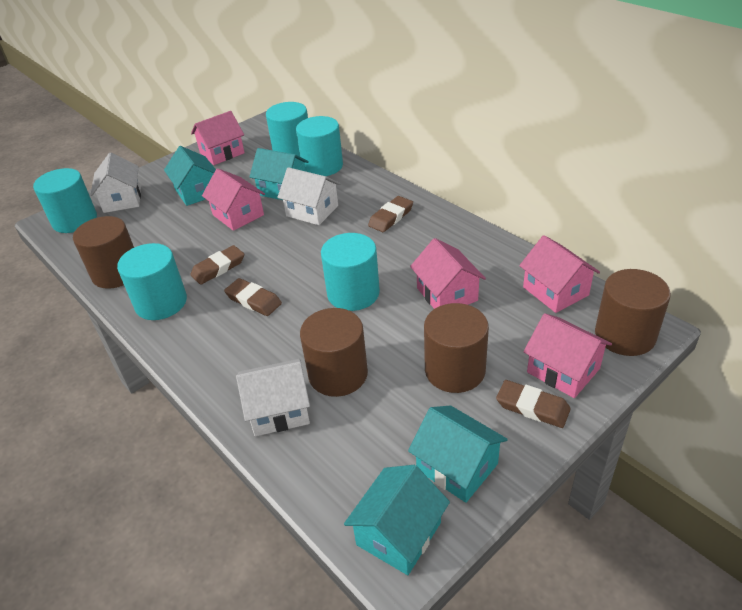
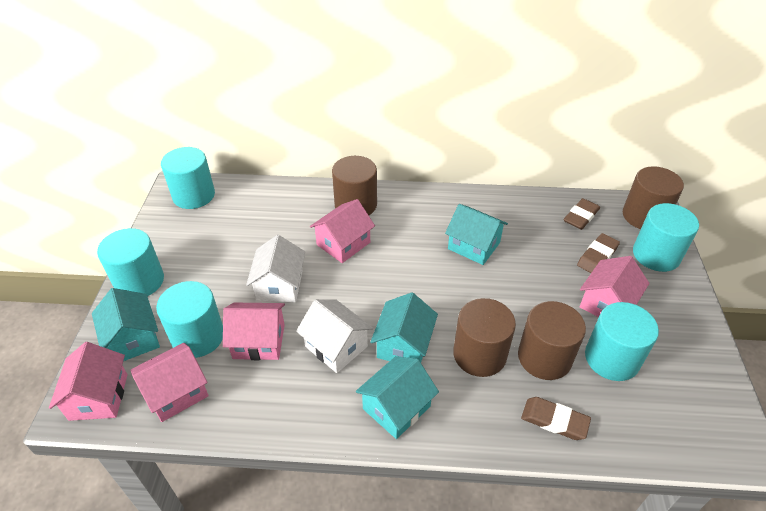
brown eraser: 4 -> 3
white house: 3 -> 2

